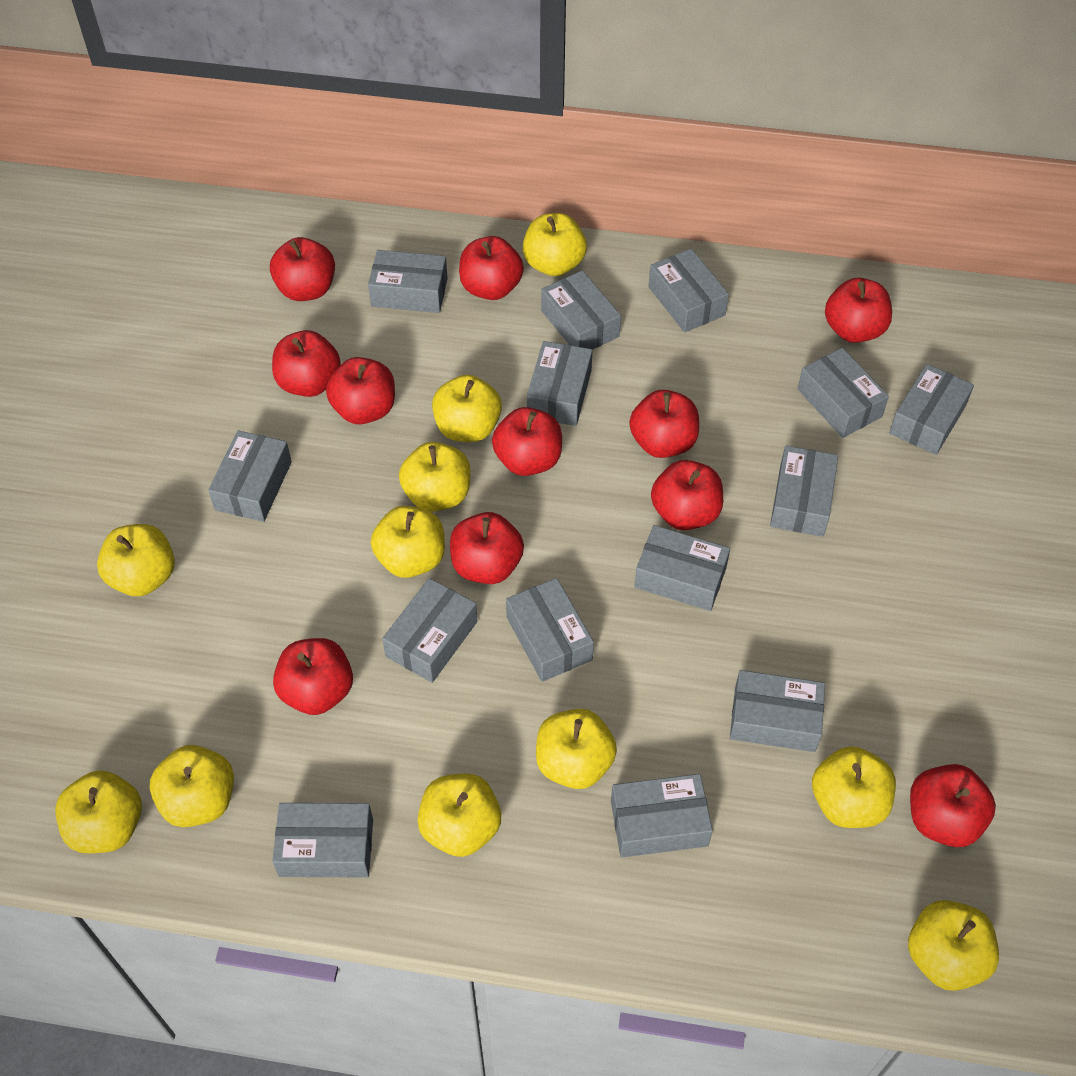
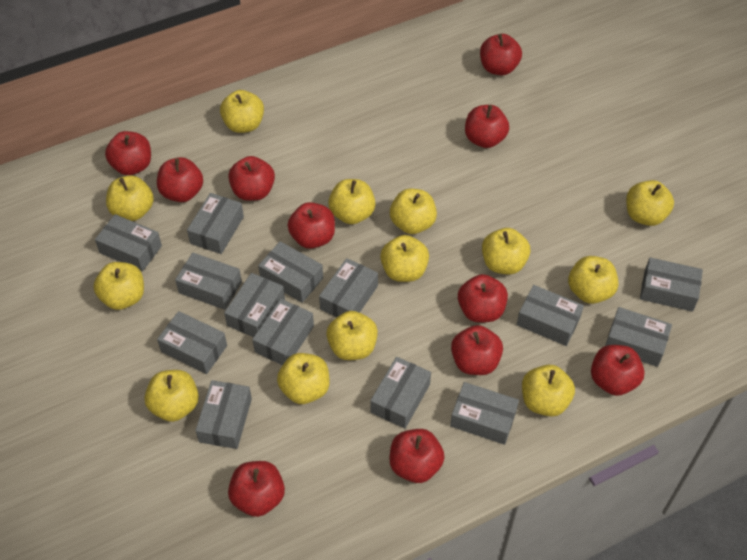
yellow apple: 11 -> 13

